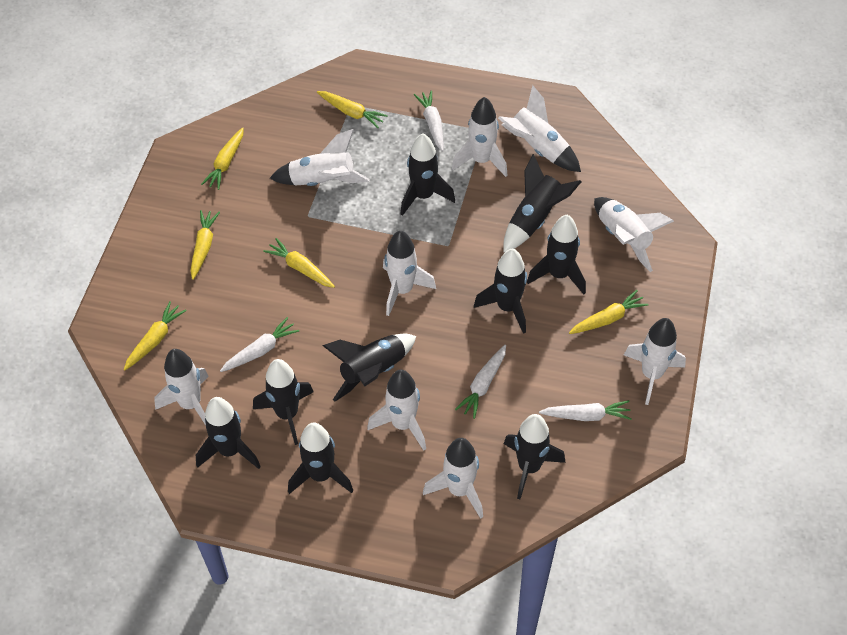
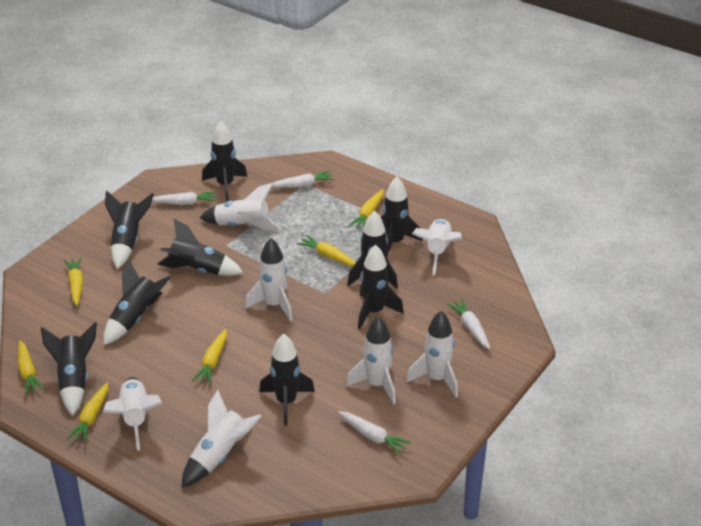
white rocket: 9 -> 7

